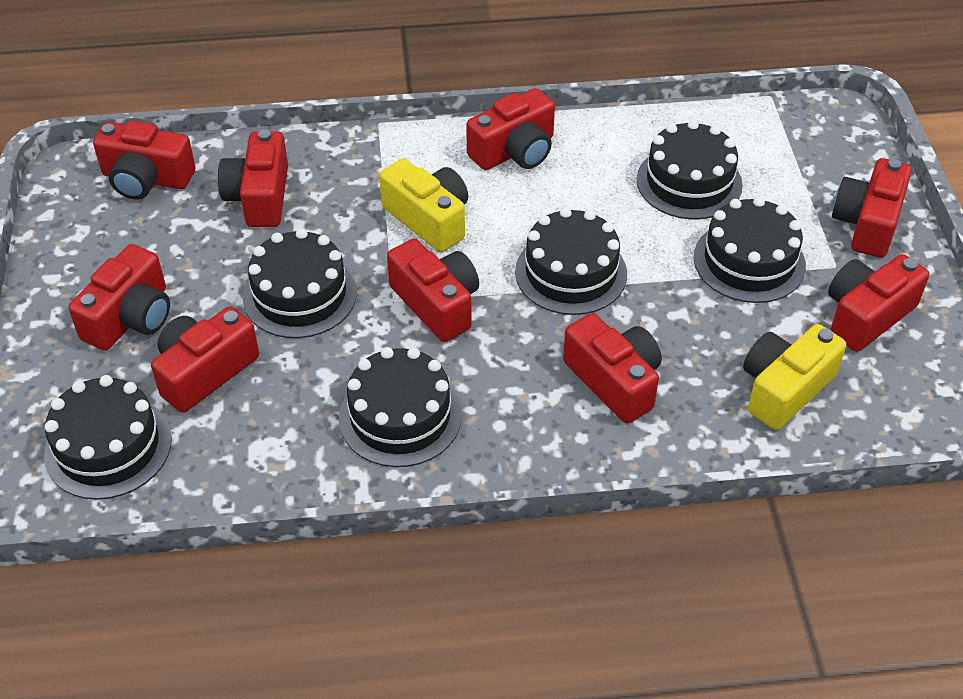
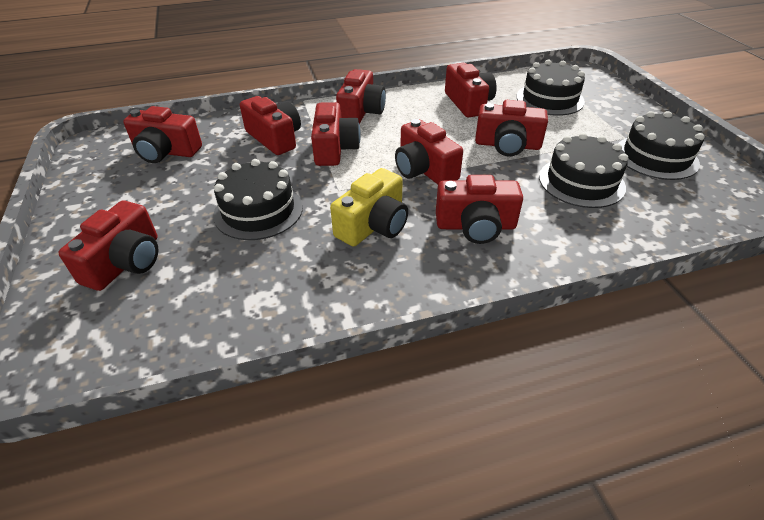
black cake: 6 -> 4
yellow camera: 2 -> 1

